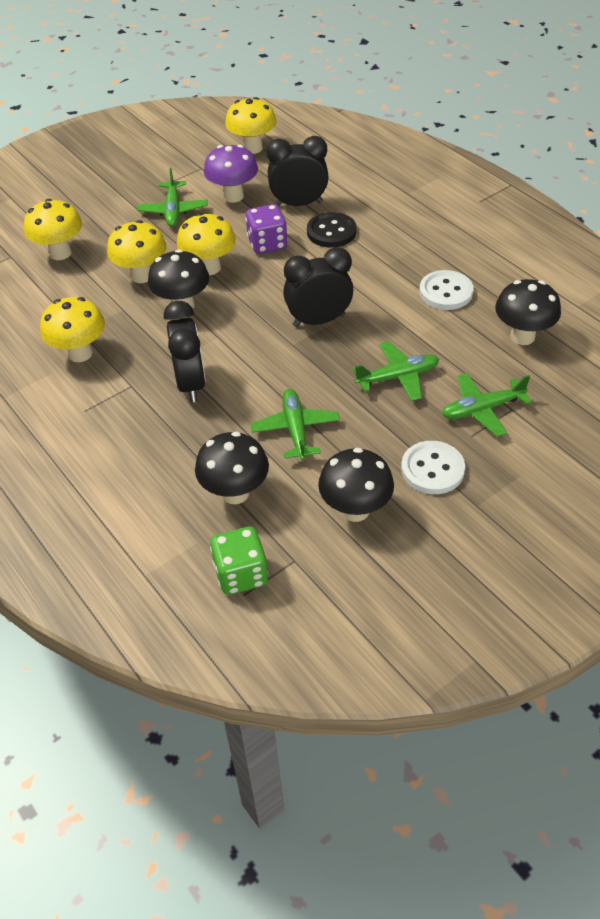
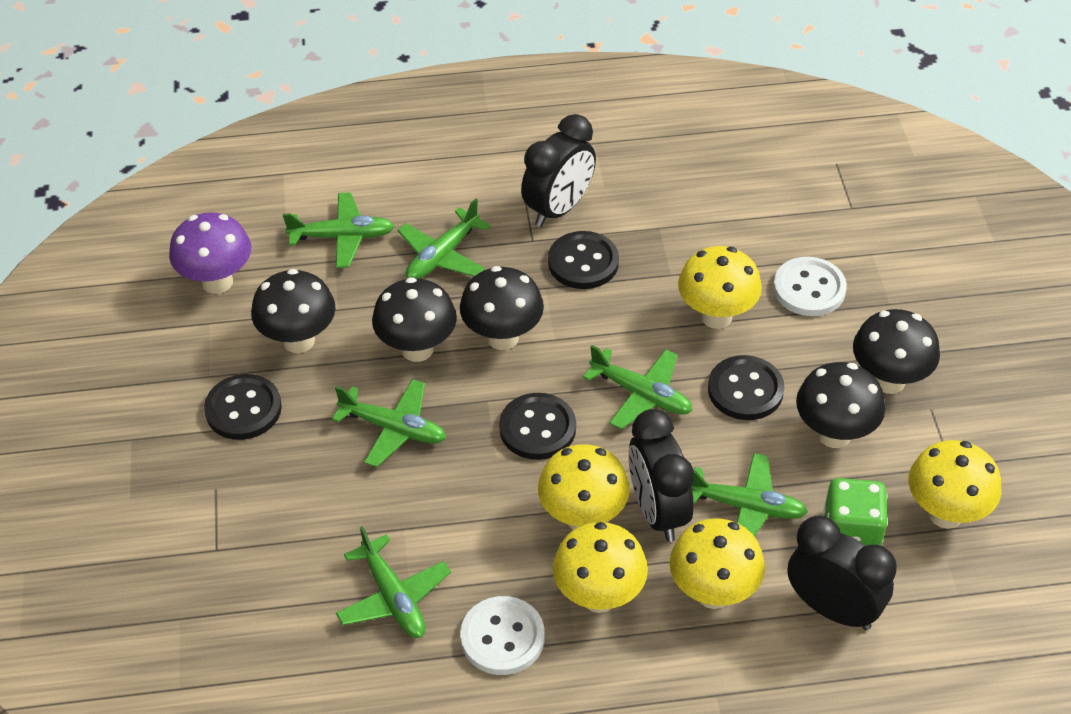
black button: 1 -> 4
black mushroom: 4 -> 5
green plane: 4 -> 6
purple dice: 1 -> 0

